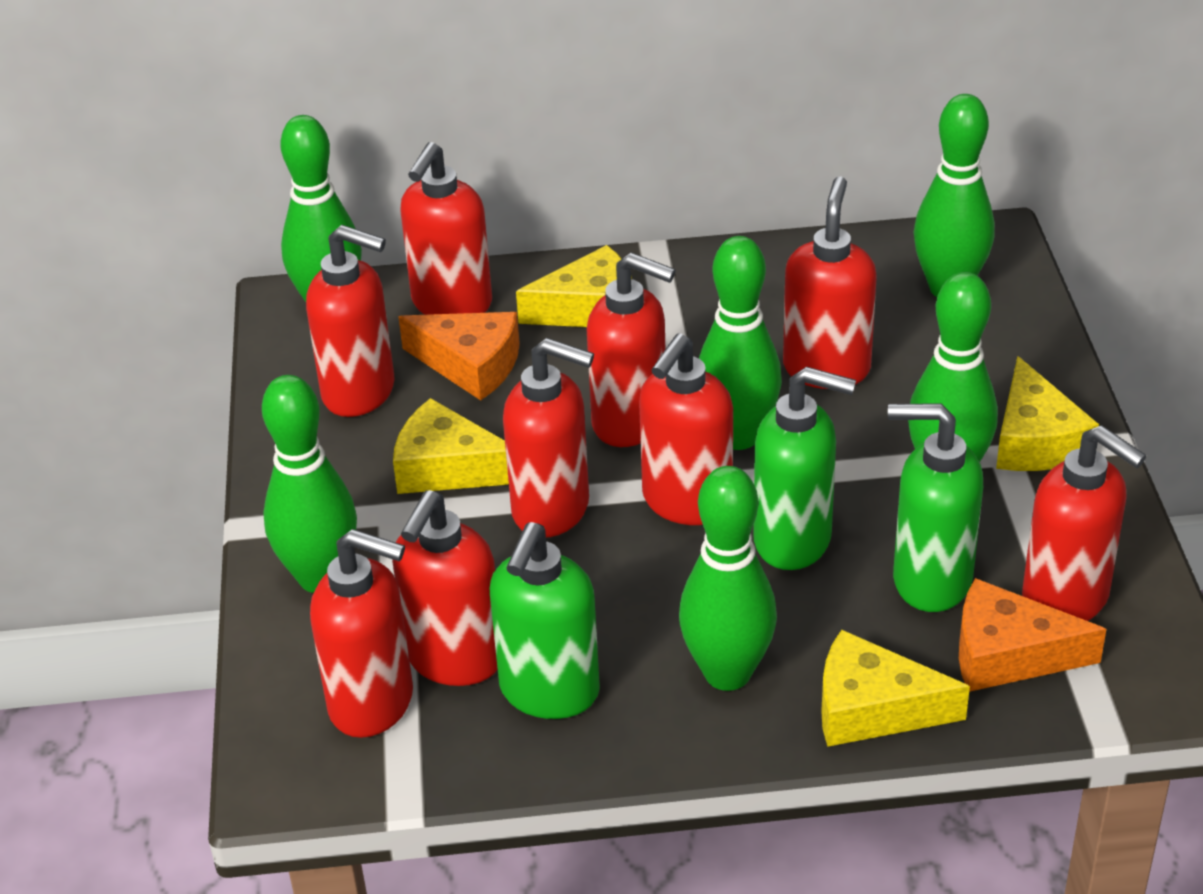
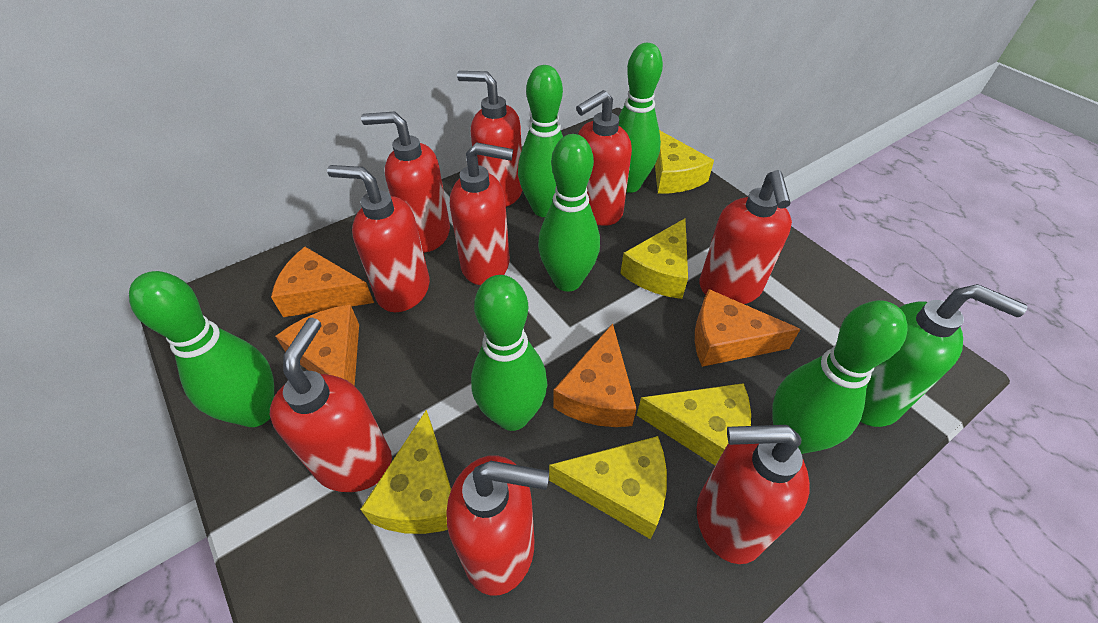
green soap dispenser: 3 -> 1
orange cheese: 2 -> 4
yellow cheese: 4 -> 5

